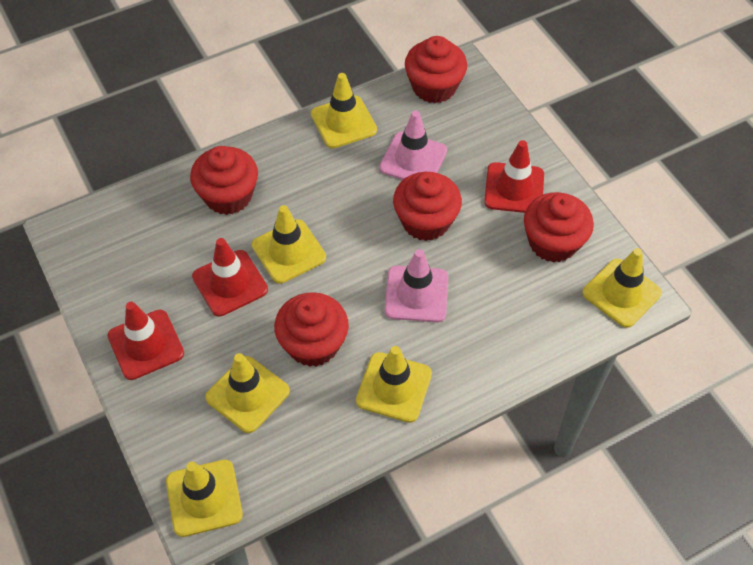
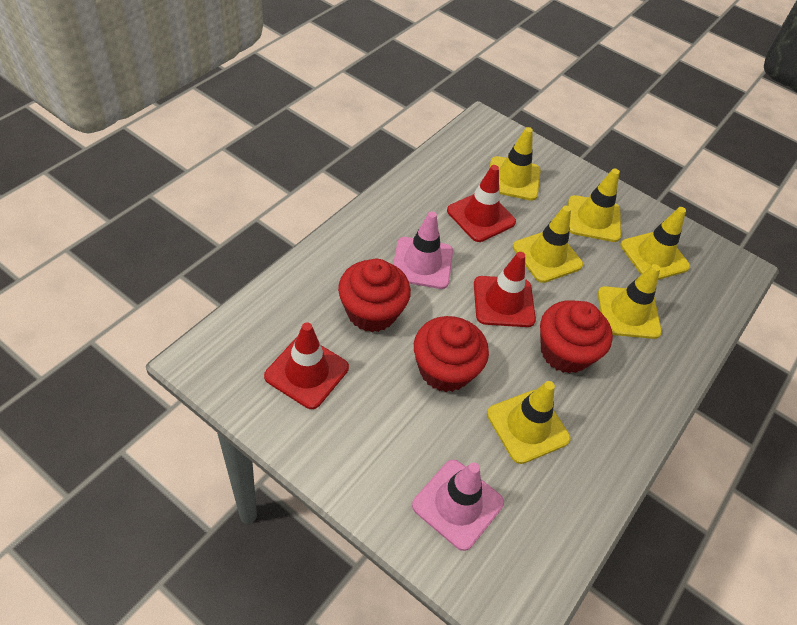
red cupcake: 5 -> 3

